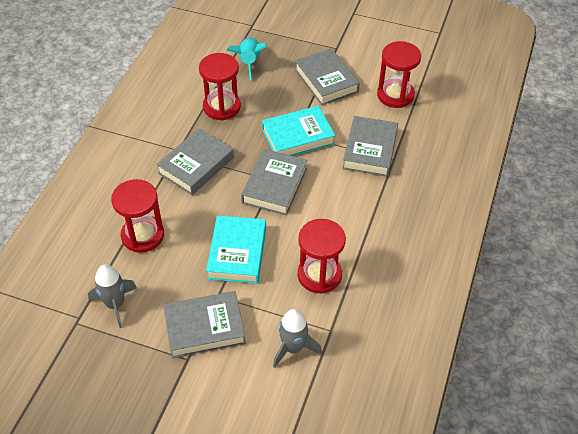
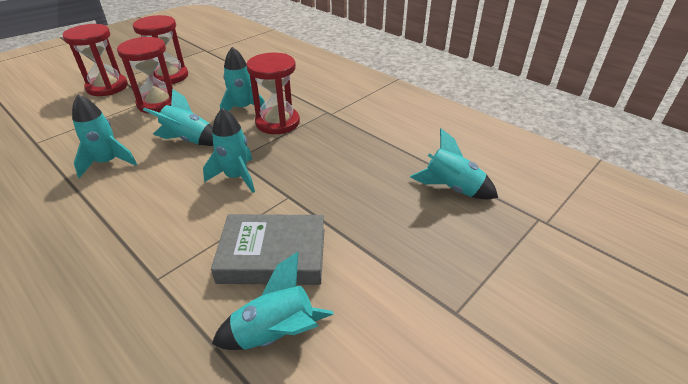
grey book: 5 -> 1
grey rocket: 2 -> 0
turquoise book: 2 -> 0
turquoise rocket: 1 -> 6

